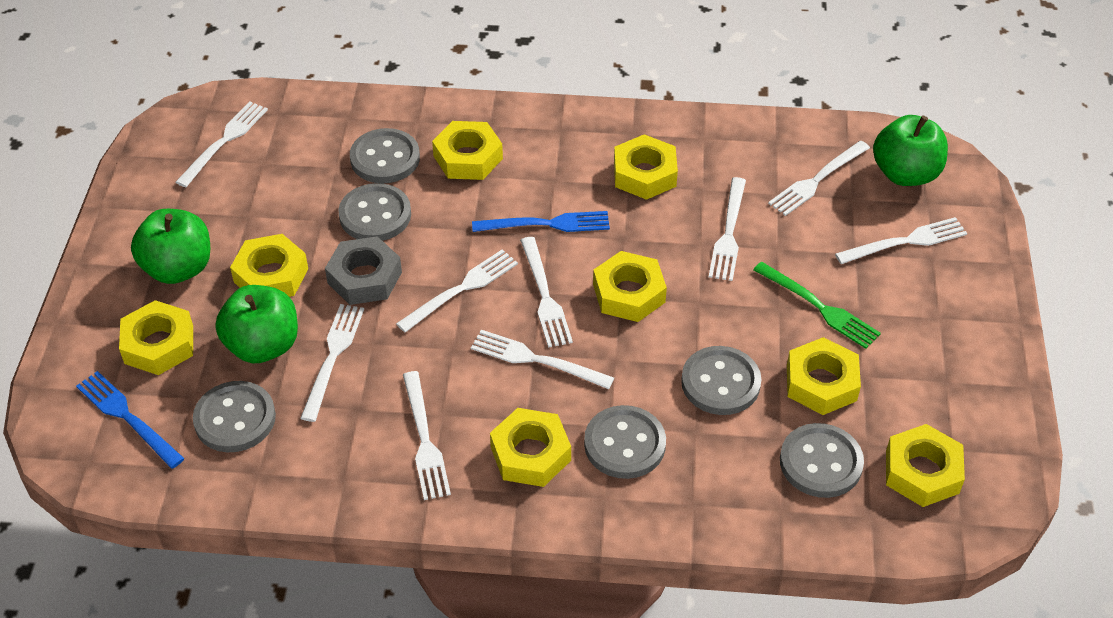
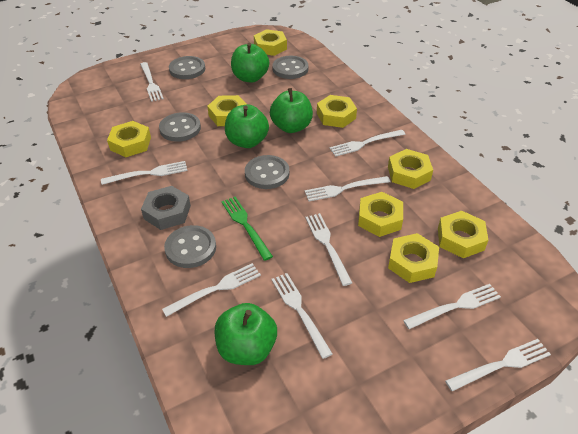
blue fork: 2 -> 0
green apple: 3 -> 4
grey button: 6 -> 5

